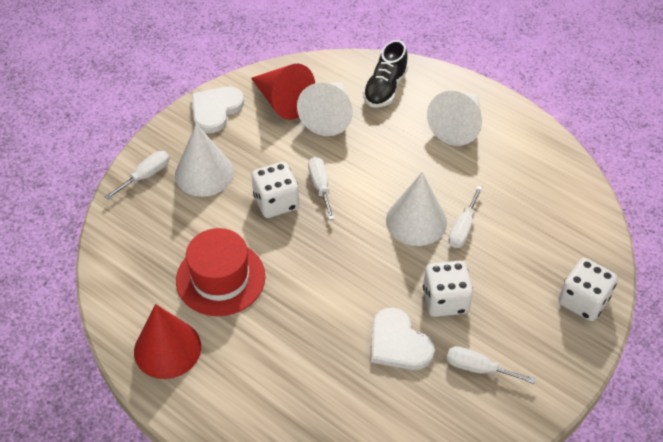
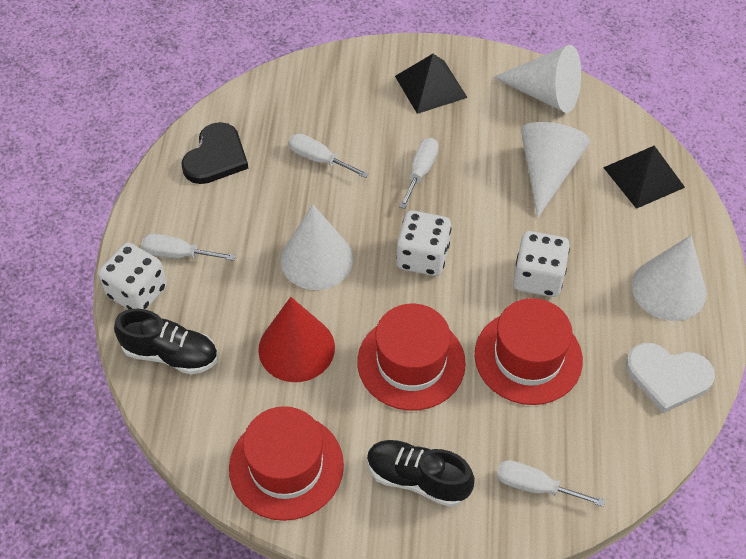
black heart: 0 -> 1
black pyramid: 0 -> 2
black shoe: 1 -> 2
red cone: 2 -> 1
red hat: 1 -> 3
white heart: 2 -> 1

